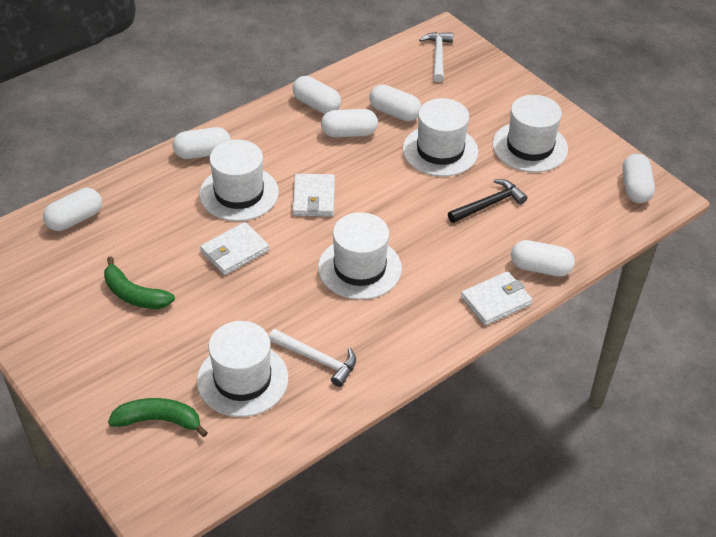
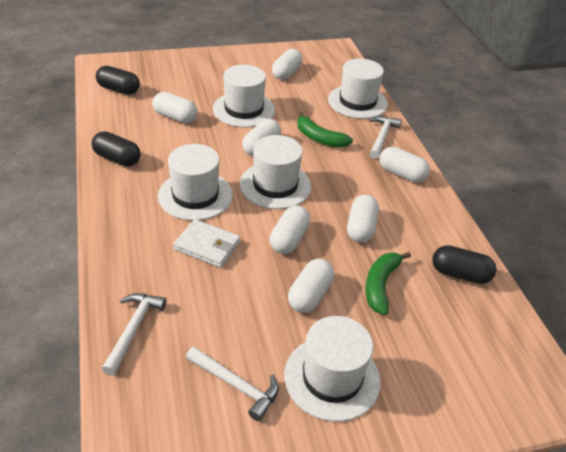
black capsule: 0 -> 3
black hammer: 1 -> 0
white hammer: 2 -> 3
white wallet: 3 -> 1

